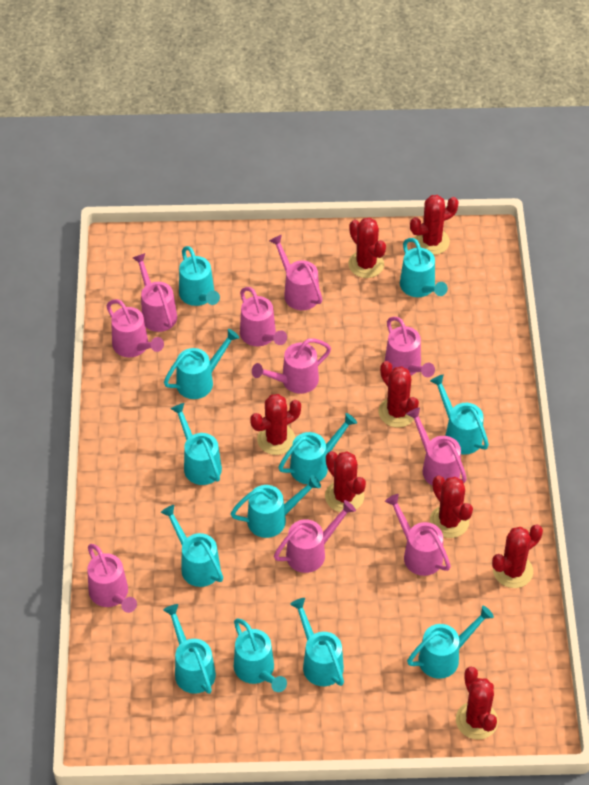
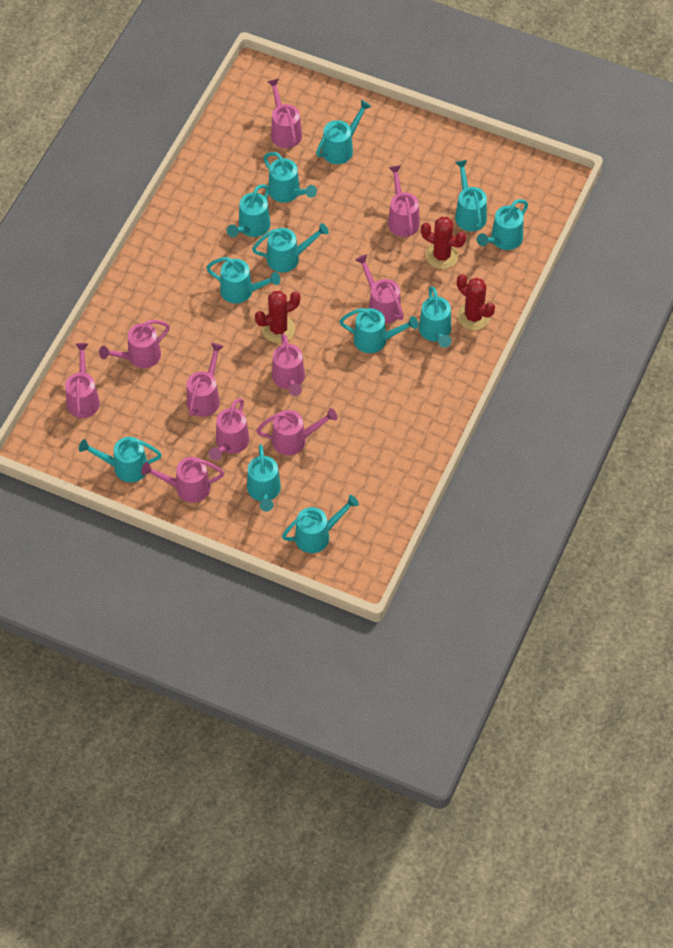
red cactus: 8 -> 3

